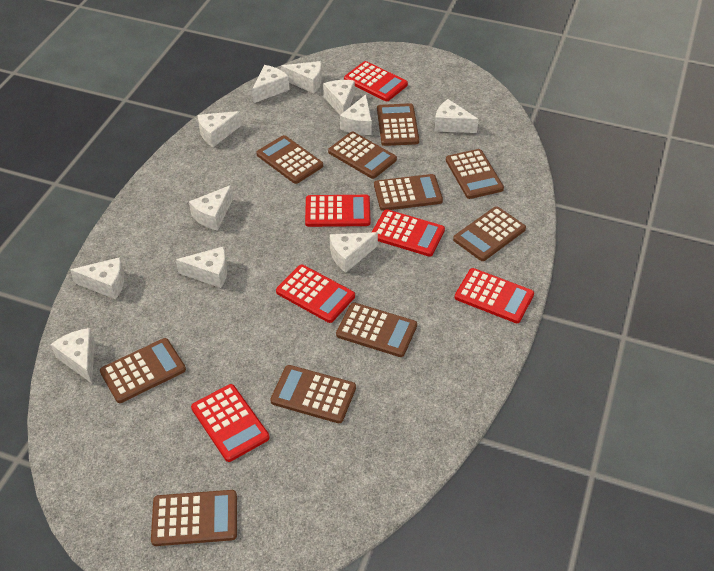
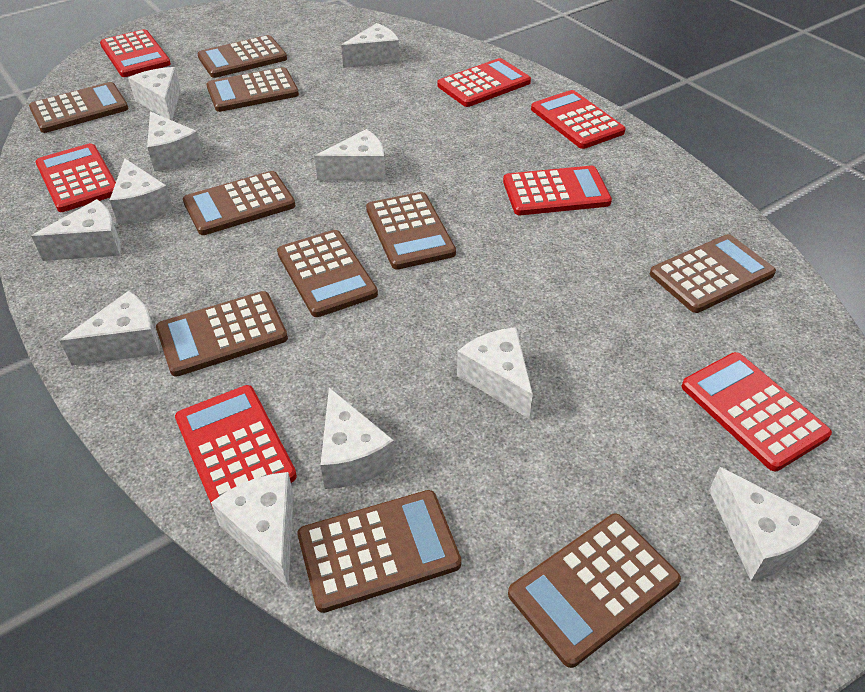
red calculator: 6 -> 7

